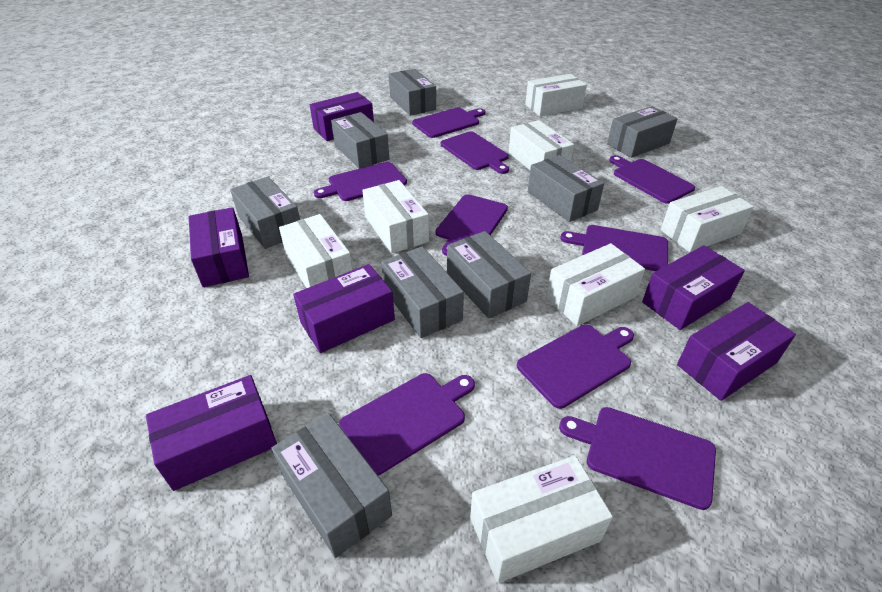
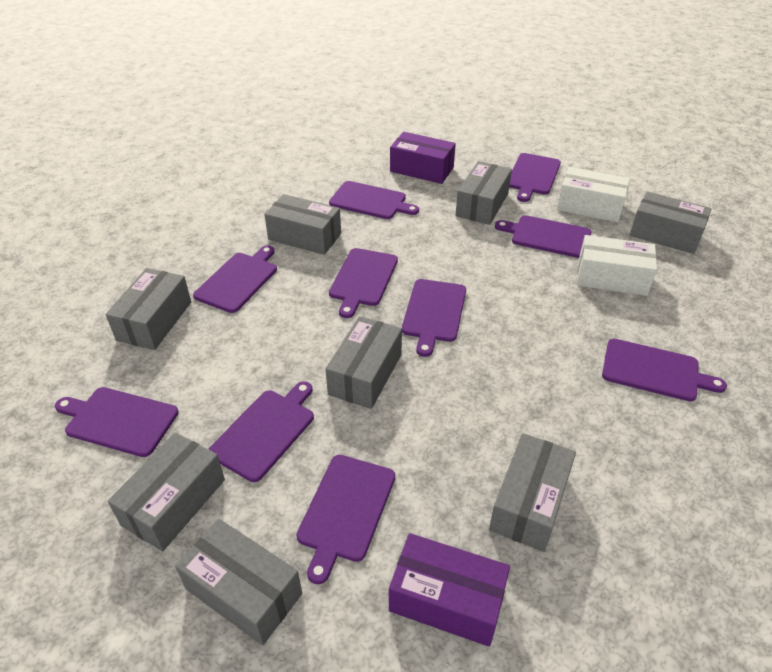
purple box: 6 -> 2
purple cutting board: 9 -> 10
white box: 7 -> 2

